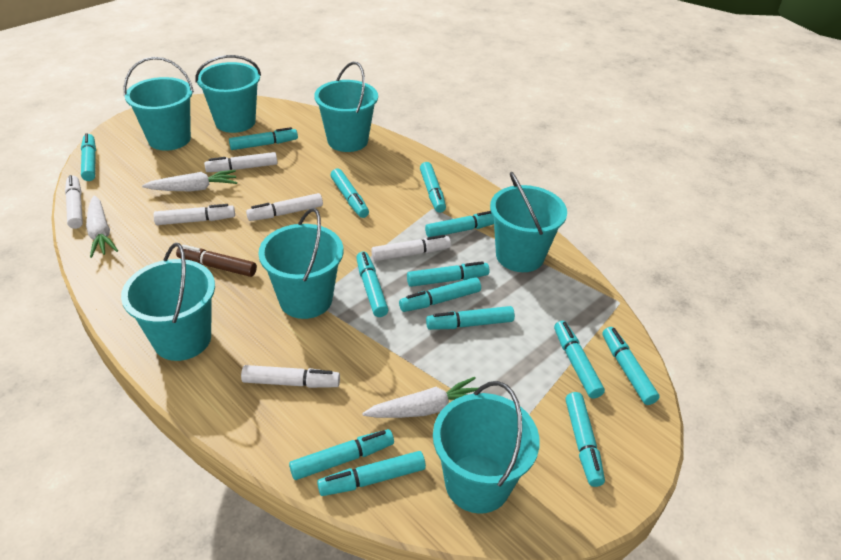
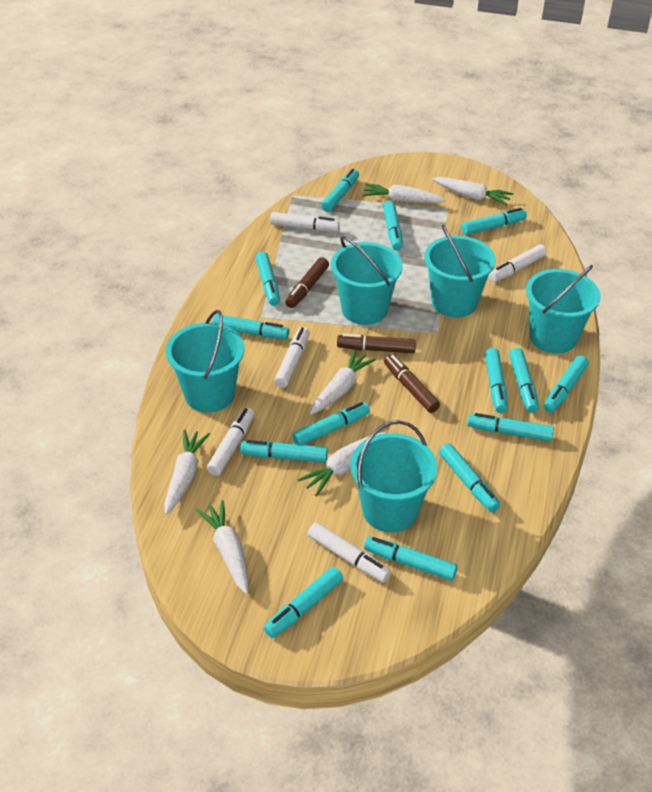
brown marker: 1 -> 3
turquoise bucket: 7 -> 5
white carrot: 3 -> 6
white marker: 6 -> 5

